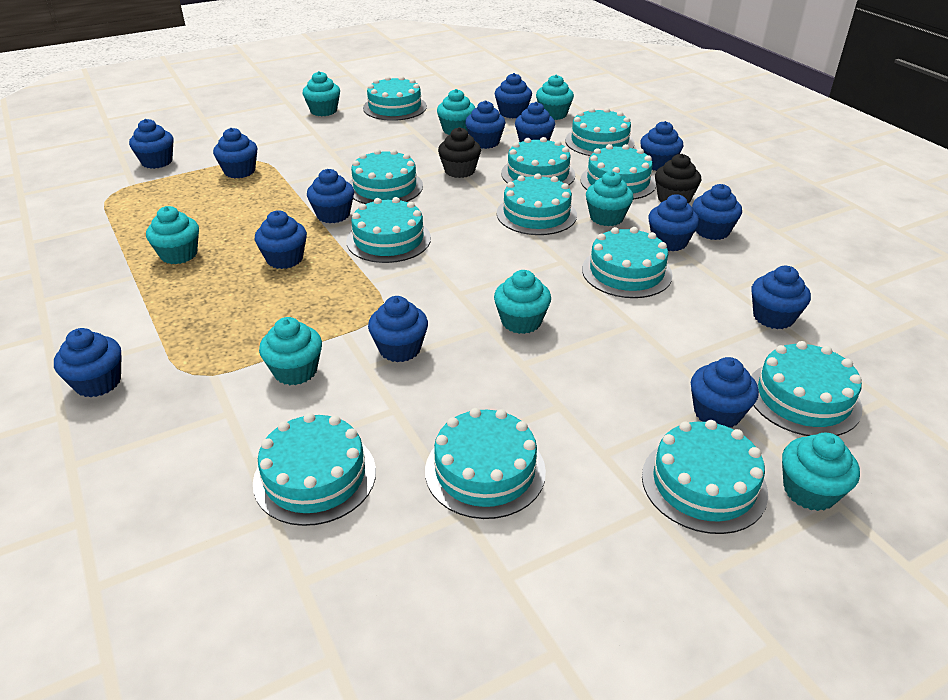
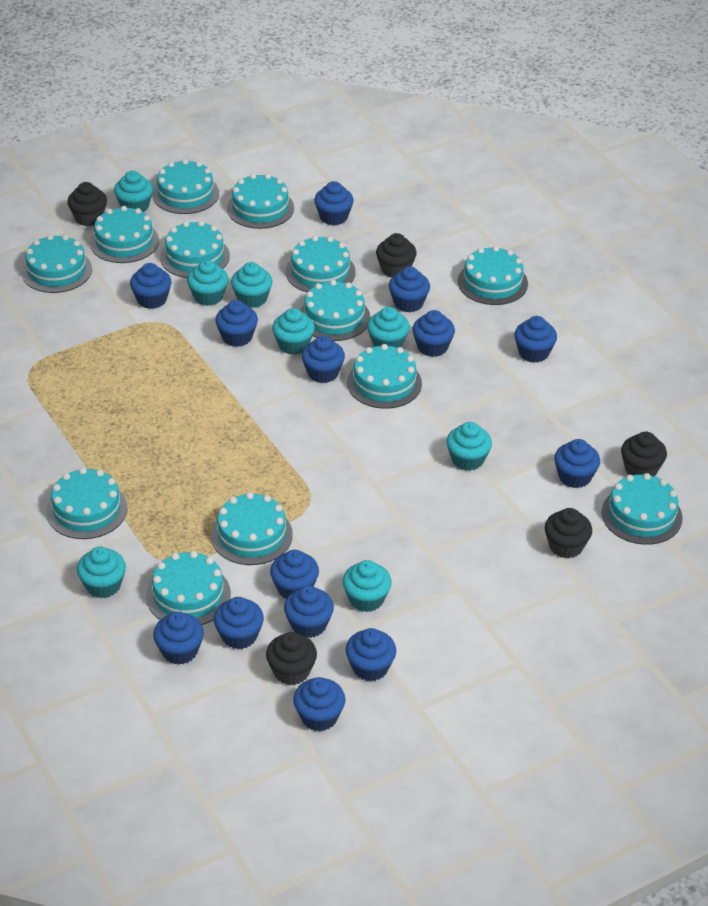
black cupcake: 2 -> 5
turquoise cake: 12 -> 13

